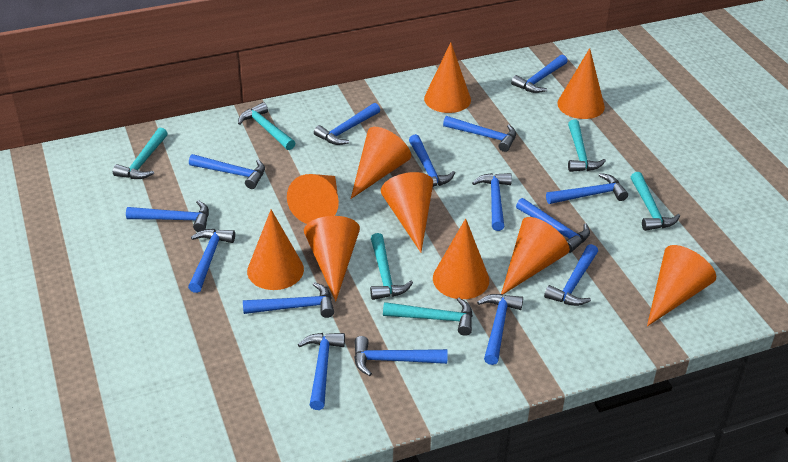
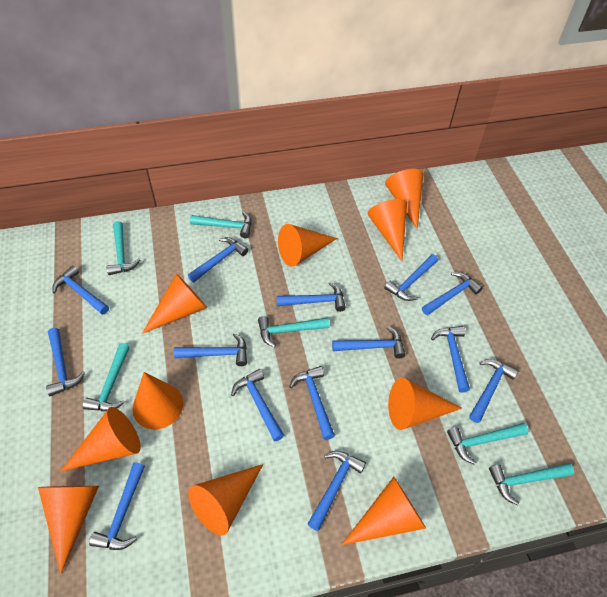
blue hammer: 15 -> 14

